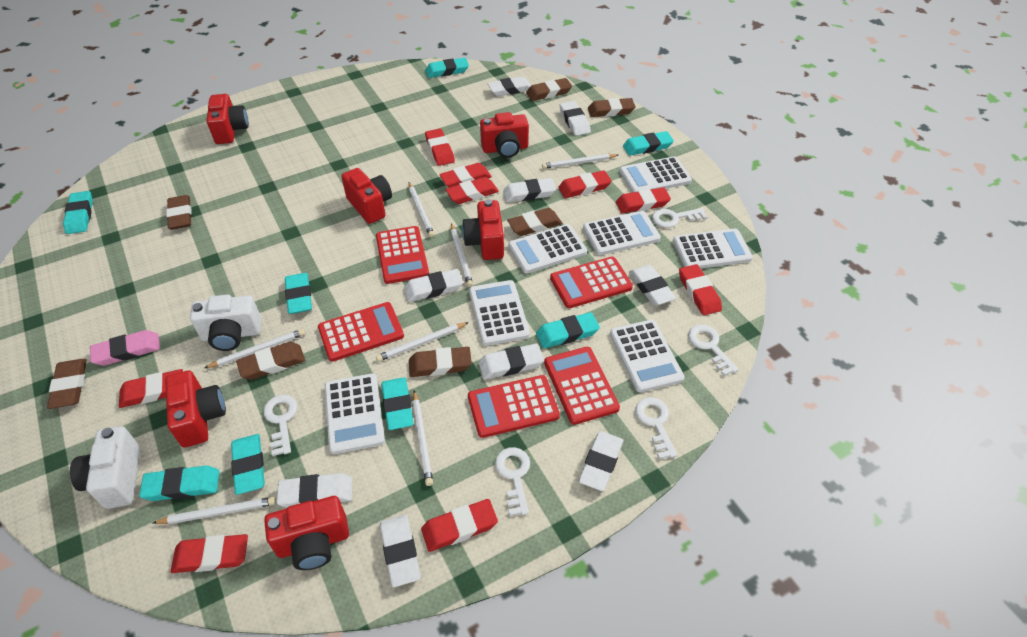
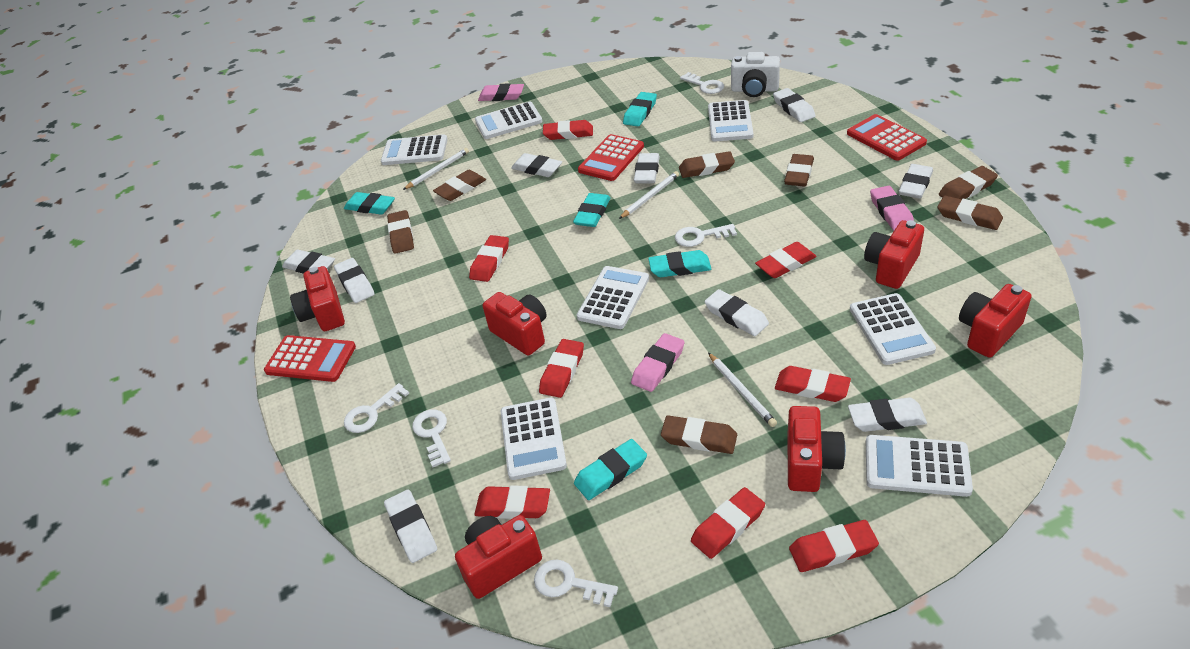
pink eraser: 1 -> 3
red calculator: 5 -> 3
red eraser: 9 -> 8
turquoise eraser: 8 -> 5
white camera: 2 -> 1
white pencil: 7 -> 3

